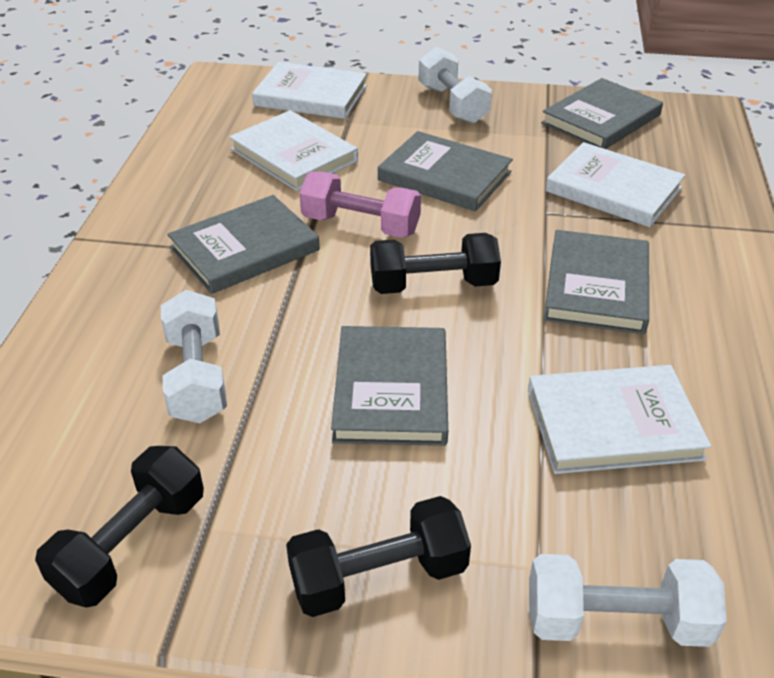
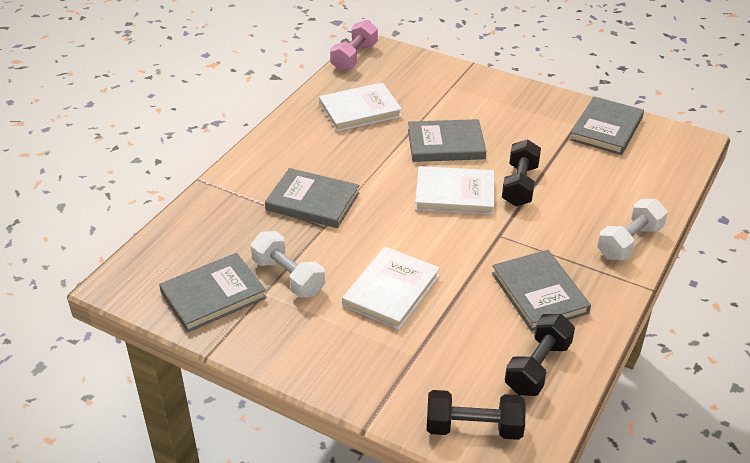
white book: 4 -> 3
white dumbbell: 3 -> 2

